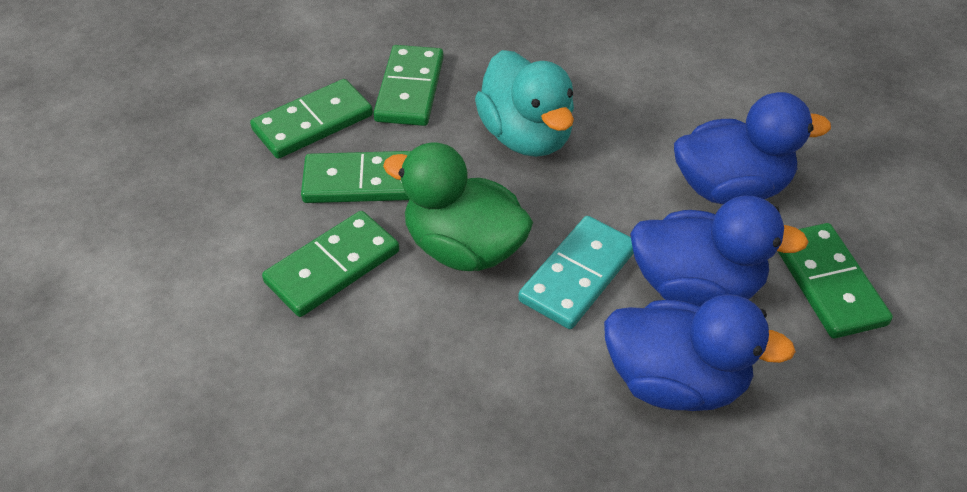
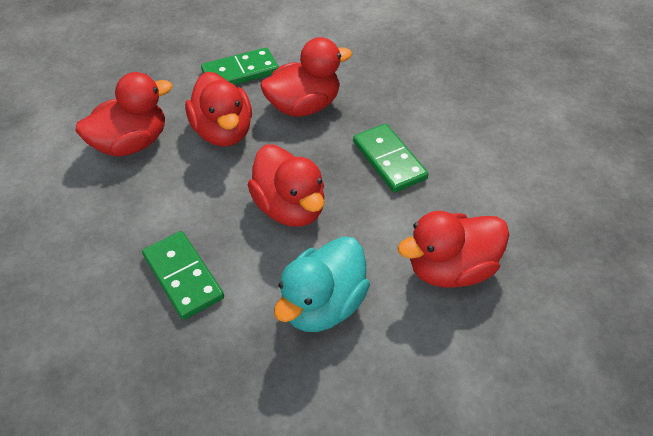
blue duck: 3 -> 0
green domino: 5 -> 3
green duck: 1 -> 0
red duck: 0 -> 5
turquoise domino: 1 -> 0

